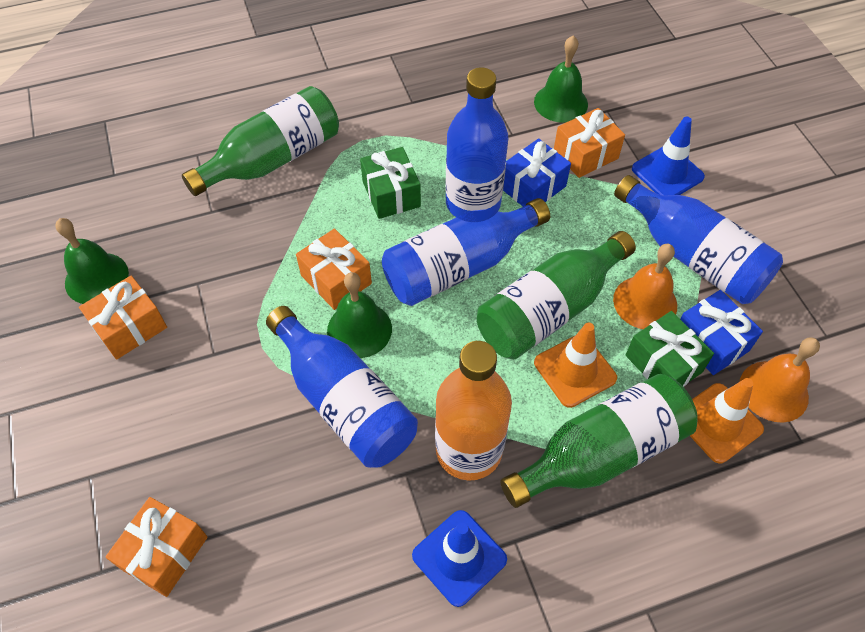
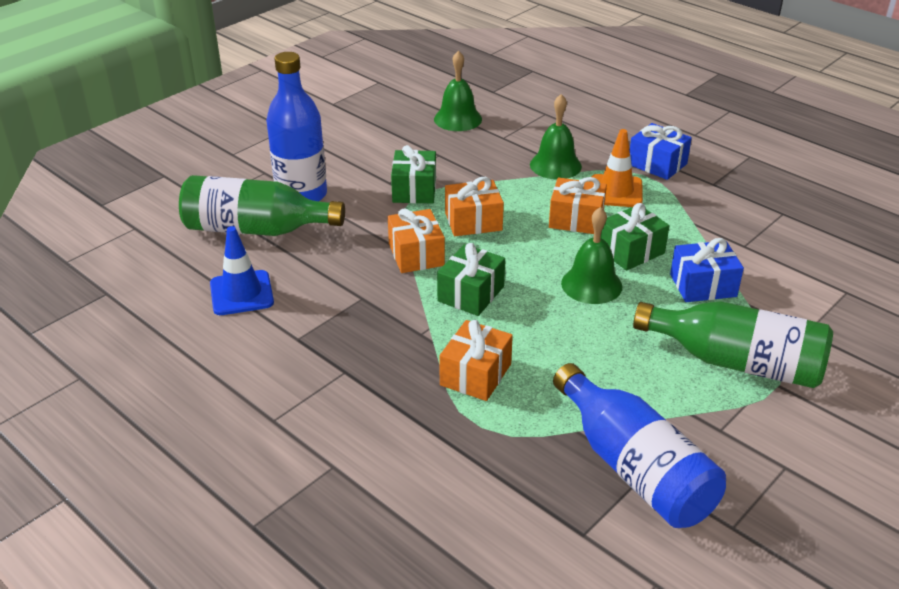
blue bottle: 4 -> 2
blue traffic cone: 2 -> 1
green bottle: 3 -> 2
green gift: 2 -> 3
orange bell: 2 -> 0
orange bottle: 1 -> 0
orange traffic cone: 2 -> 1

